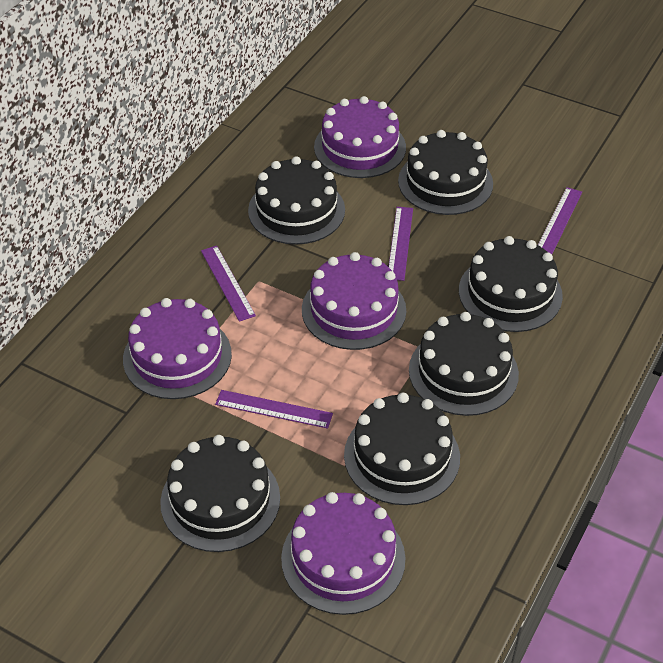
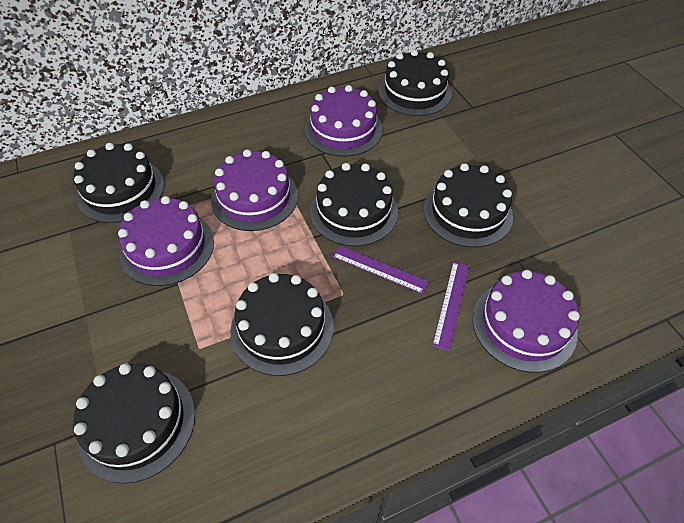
purple ruler: 4 -> 2

